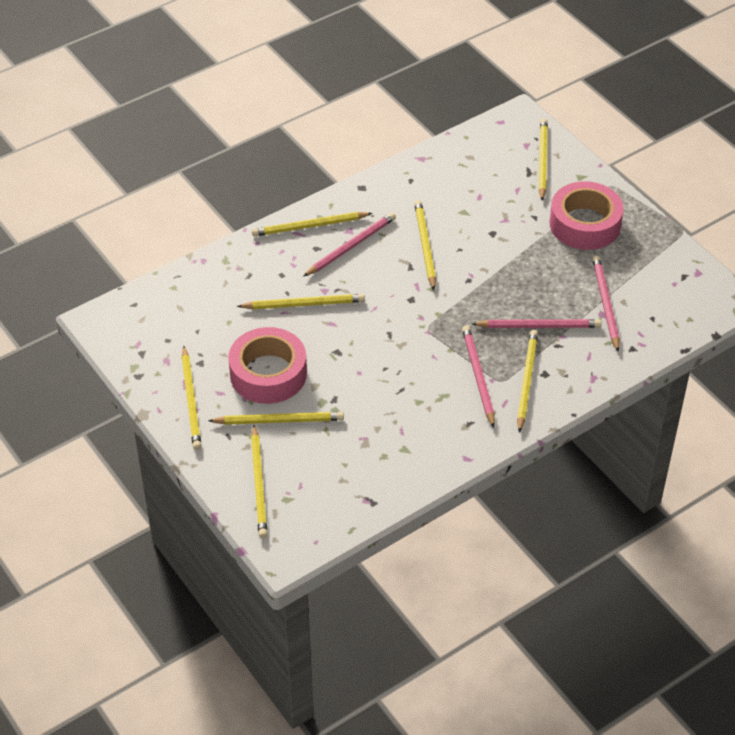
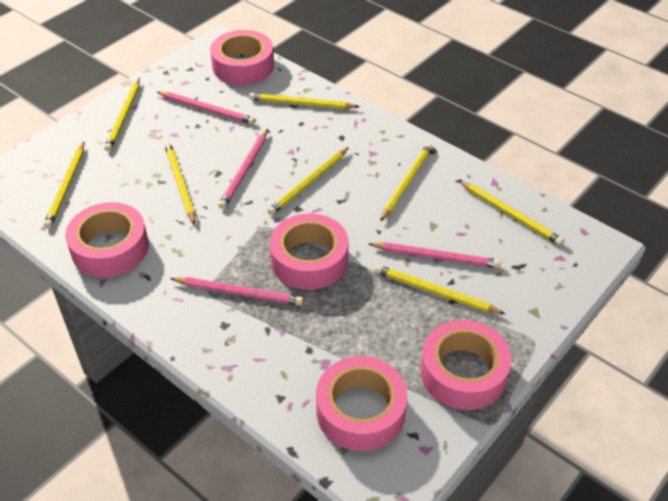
pink tape: 2 -> 5

